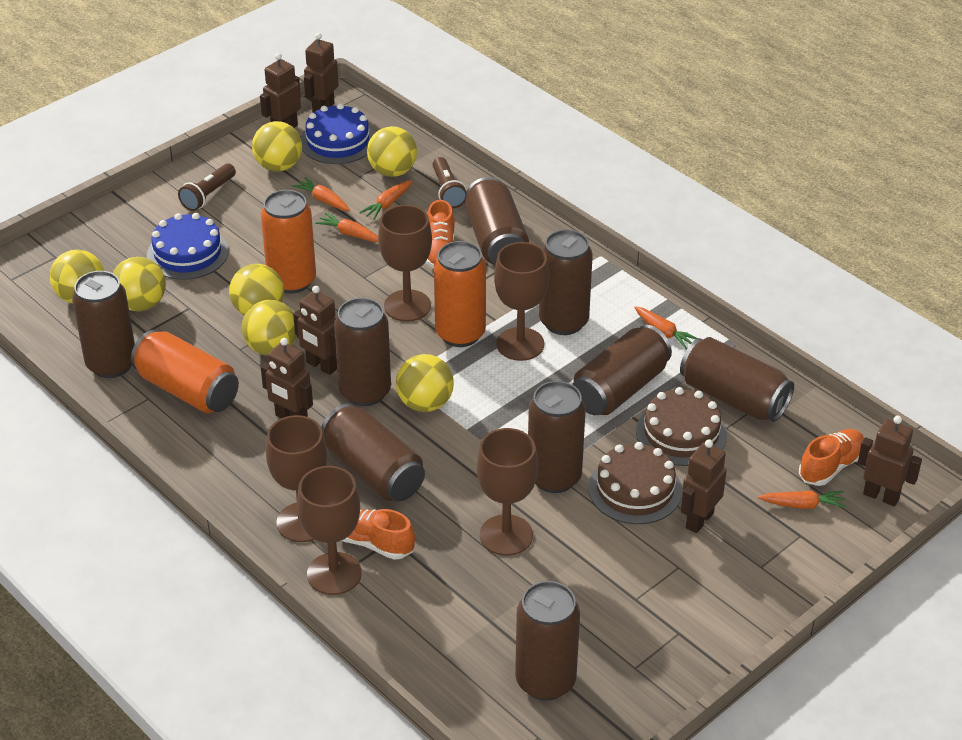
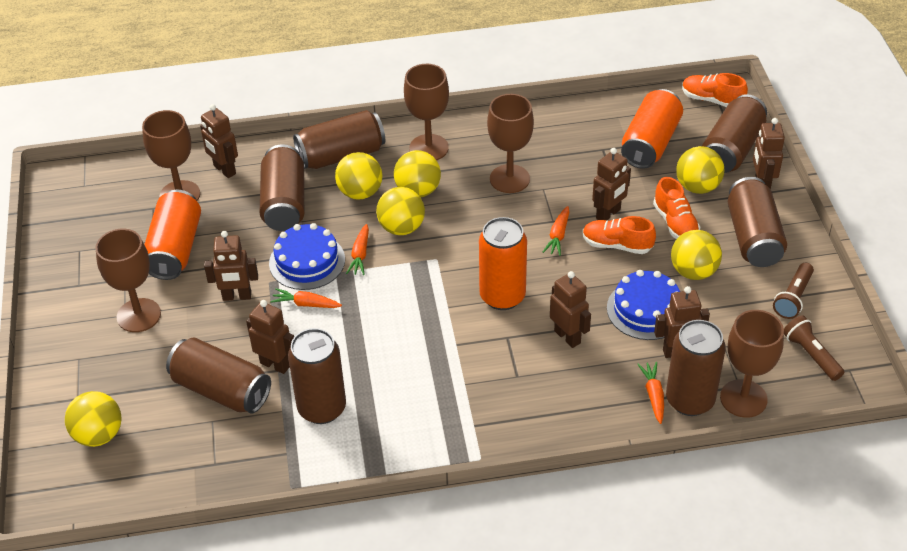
brown cake: 2 -> 0
brown can: 9 -> 7
brown robot: 6 -> 7
orange carrot: 5 -> 4
yellow ball: 7 -> 6

